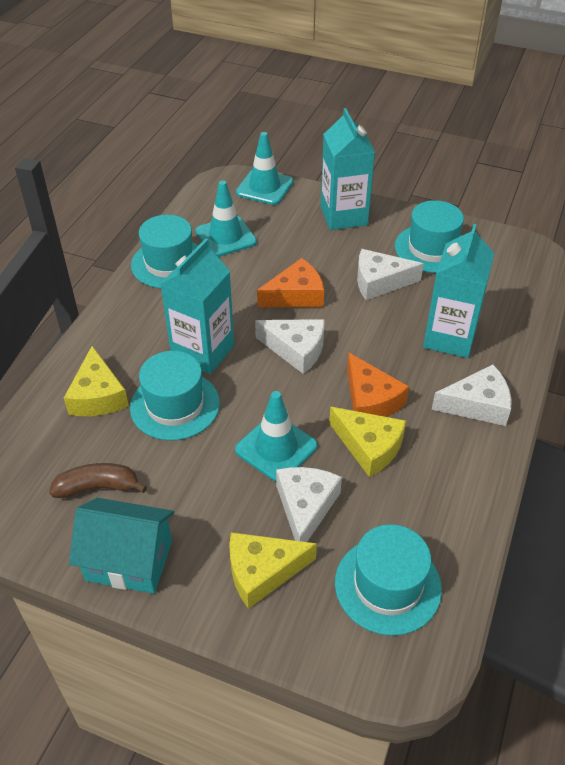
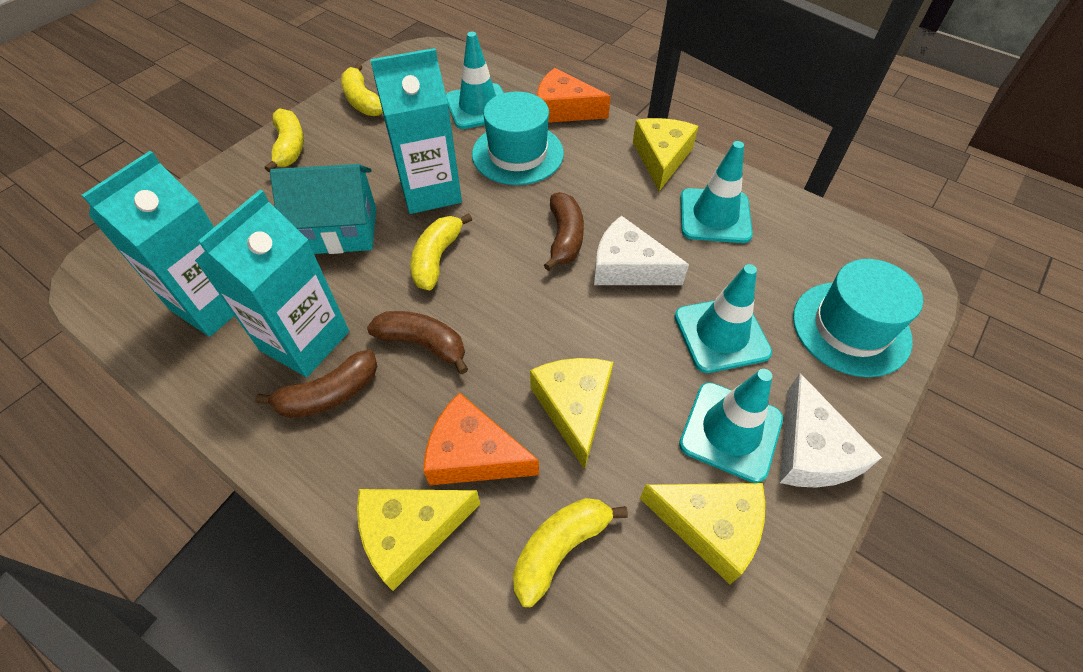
brown banana: 1 -> 3
turquoise hat: 4 -> 2
turquoise traffic cone: 3 -> 4
white cheese: 4 -> 2
yellow banana: 0 -> 4
yellow cheese: 3 -> 4

